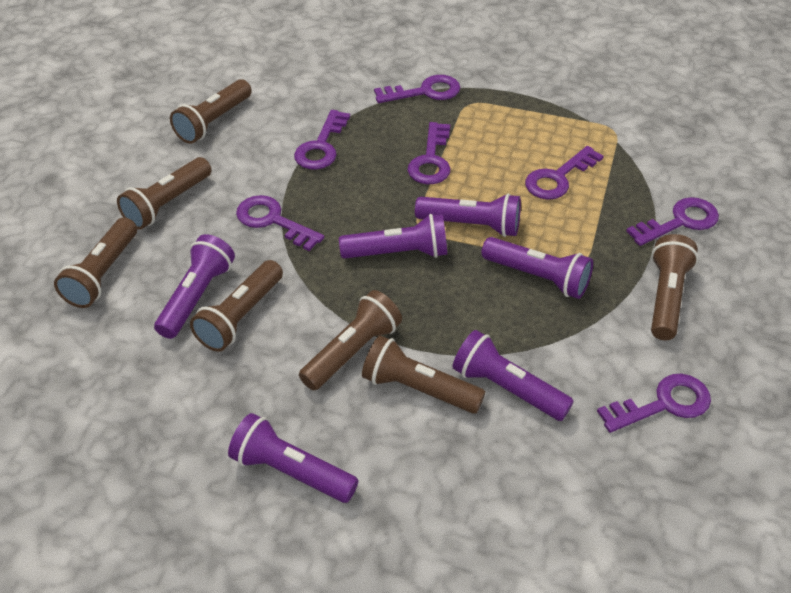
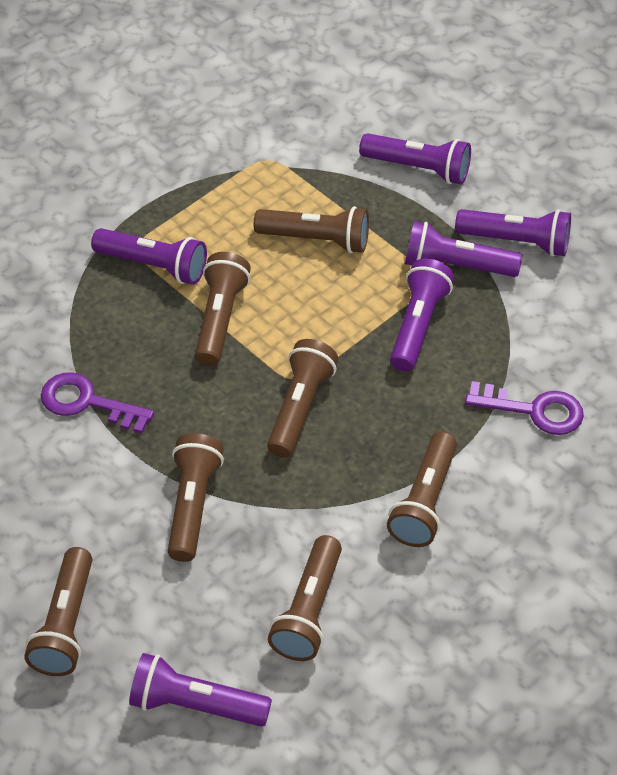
purple key: 7 -> 2

